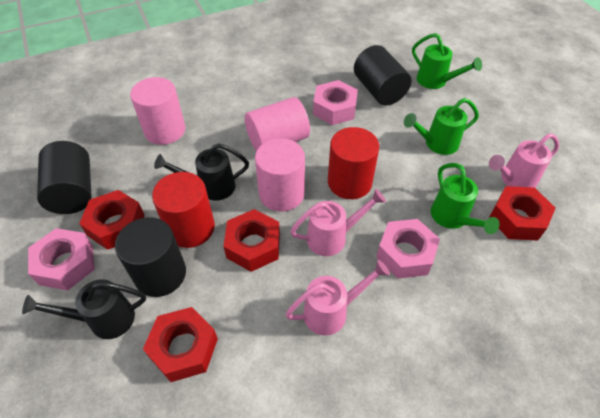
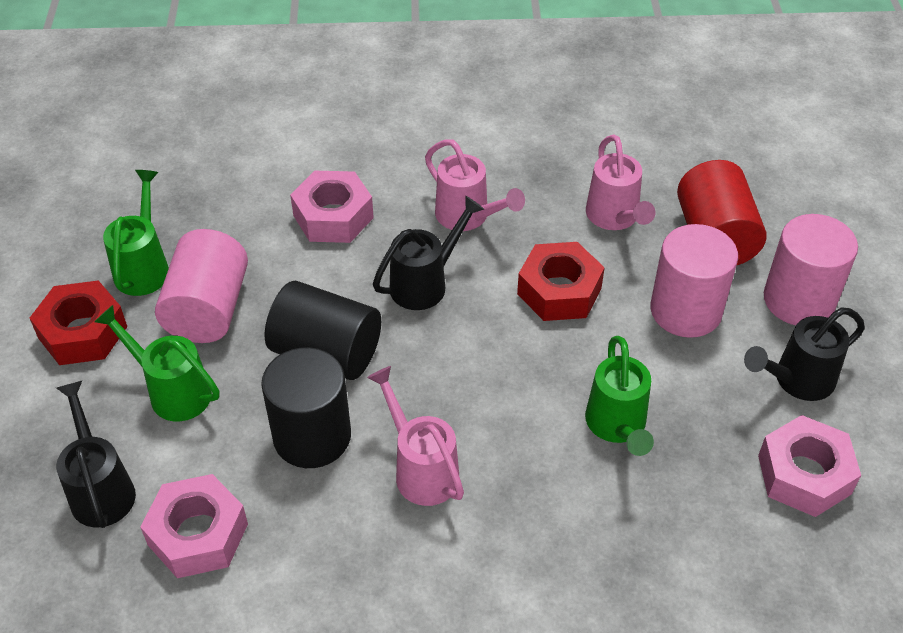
black cylinder: 3 -> 2
black watering can: 2 -> 3
red cylinder: 2 -> 1
red nut: 4 -> 2

